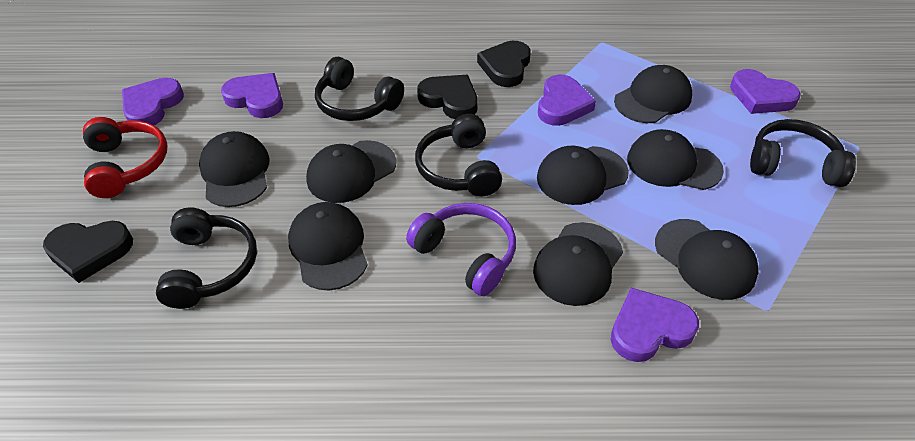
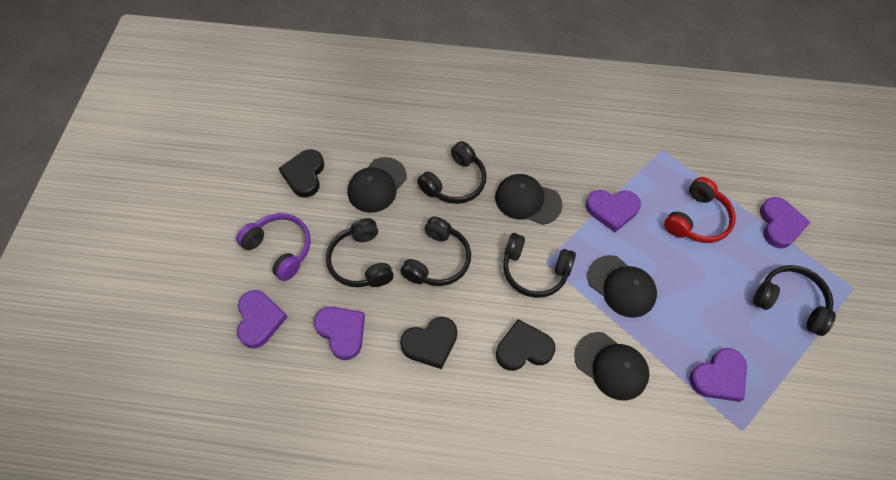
black cap: 8 -> 4
black headphones: 4 -> 5

